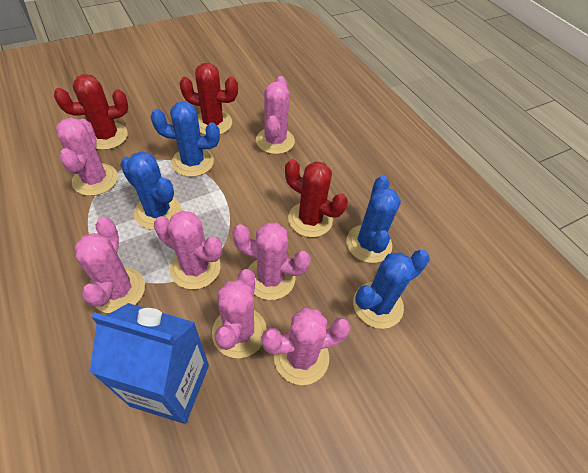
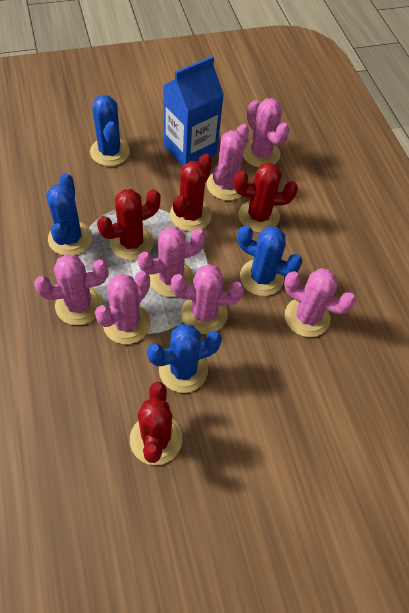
red cactus: 3 -> 4

